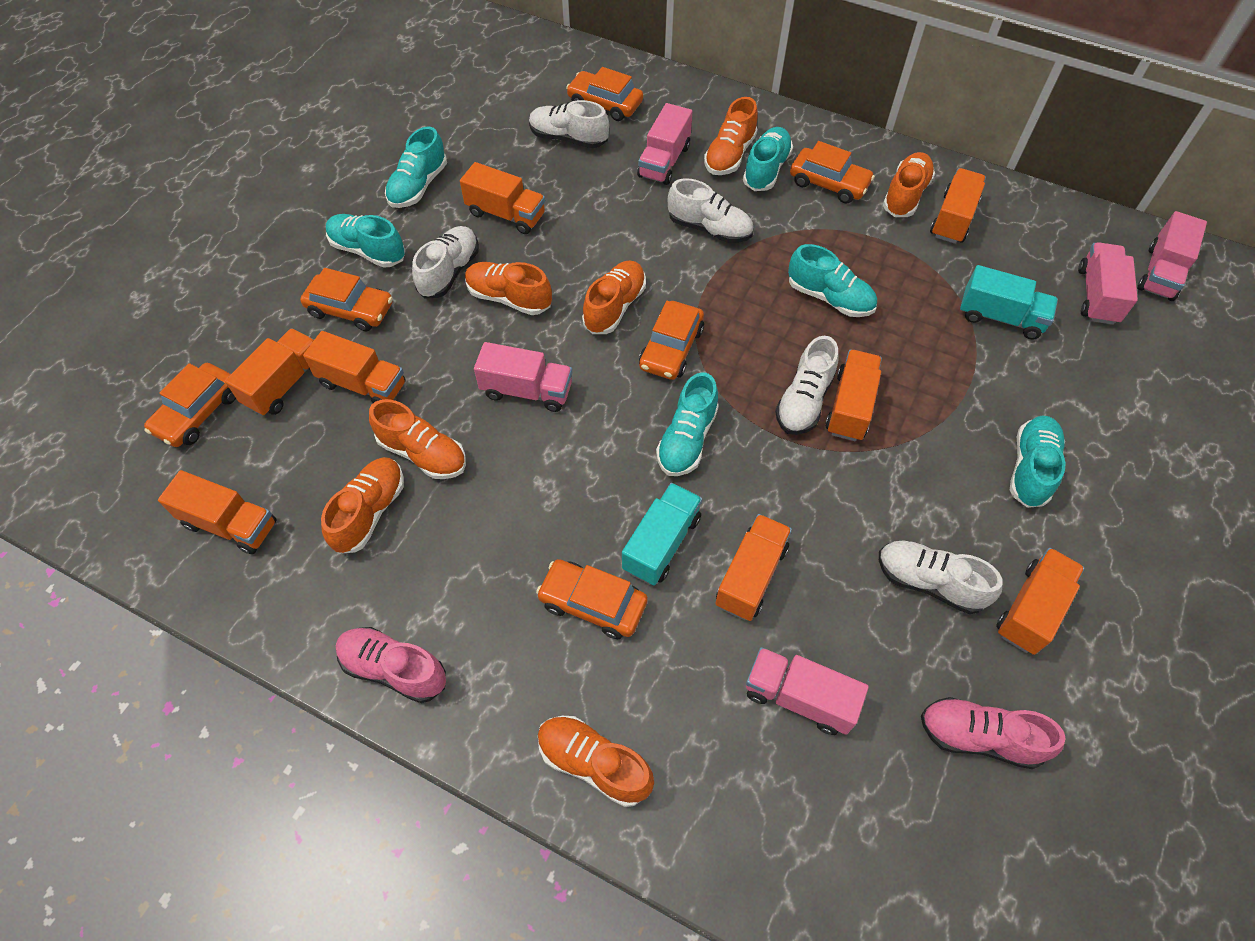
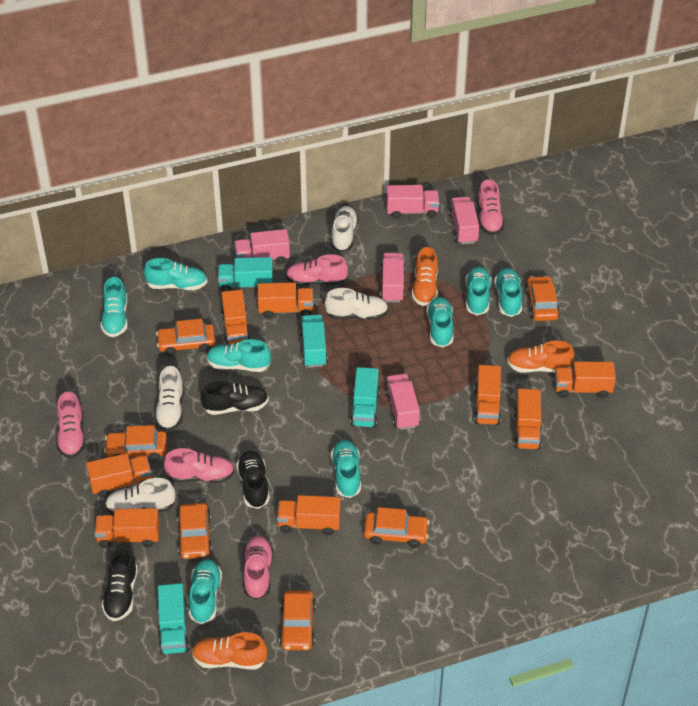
black shoe: 0 -> 3
orange shoe: 7 -> 3
pink shoe: 2 -> 5
turquoise shoe: 6 -> 8
turquoise truck: 2 -> 4
white shoe: 5 -> 4

